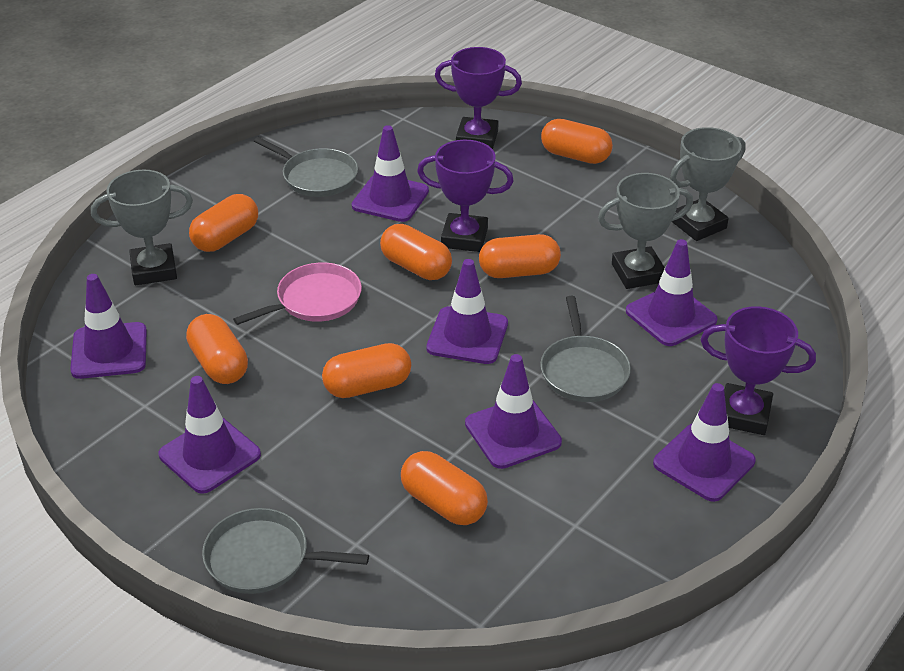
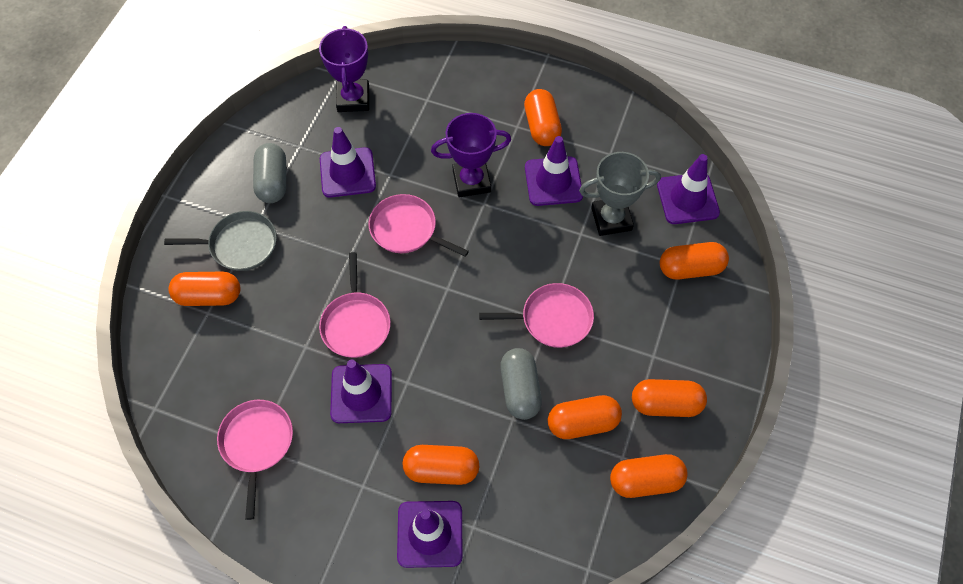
grey capsule: 0 -> 2
grey pan: 3 -> 1
grey trophy: 3 -> 1
pink pan: 1 -> 4
purple traffic cone: 7 -> 5
purple trophy: 3 -> 2

